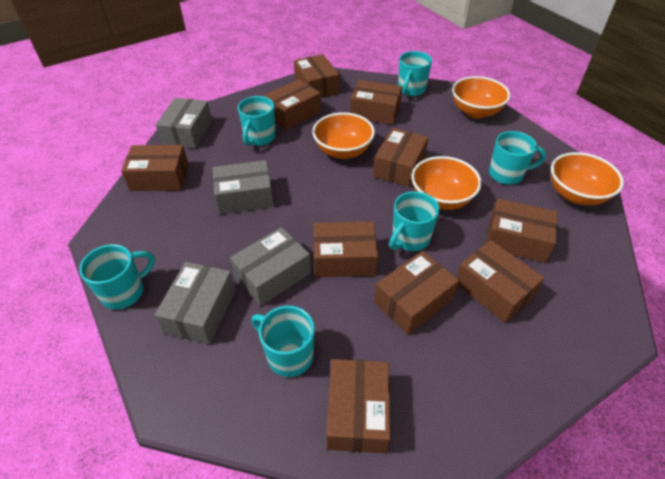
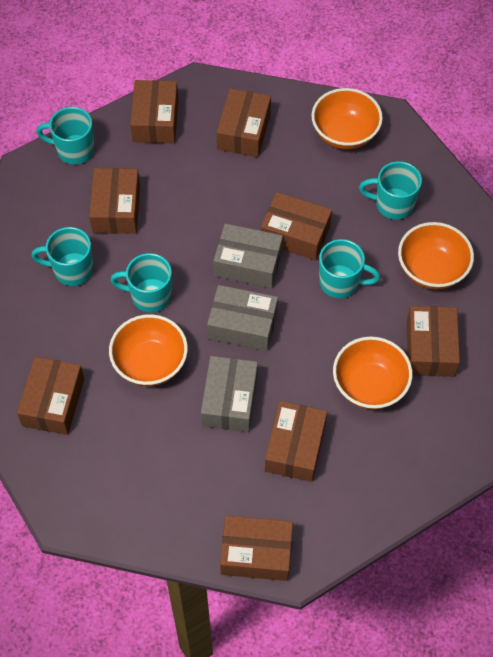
brown box: 10 -> 8
grey box: 4 -> 3
turquoise mug: 6 -> 5

